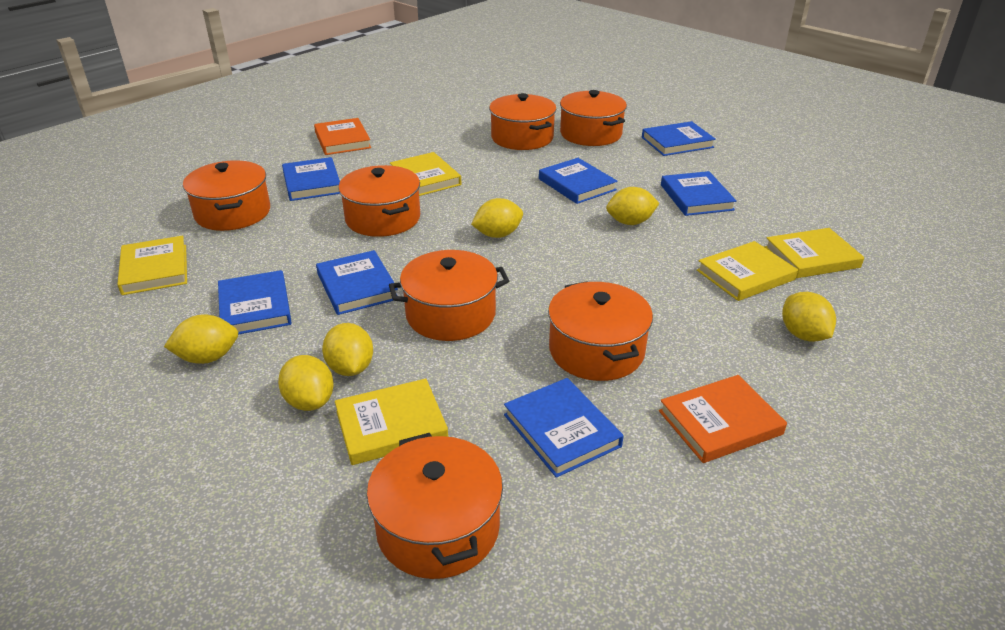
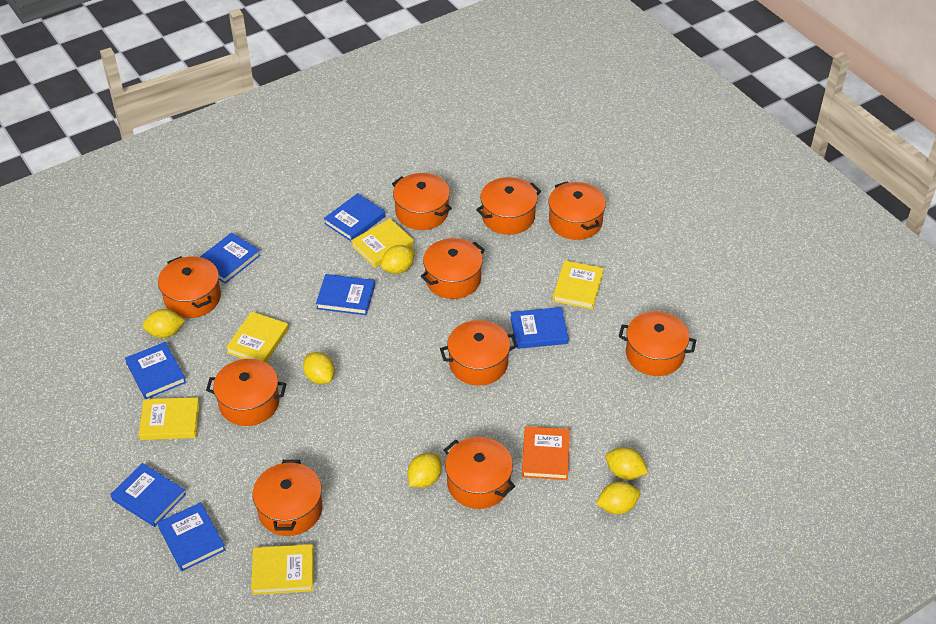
orange book: 2 -> 1
orange pot: 7 -> 10

